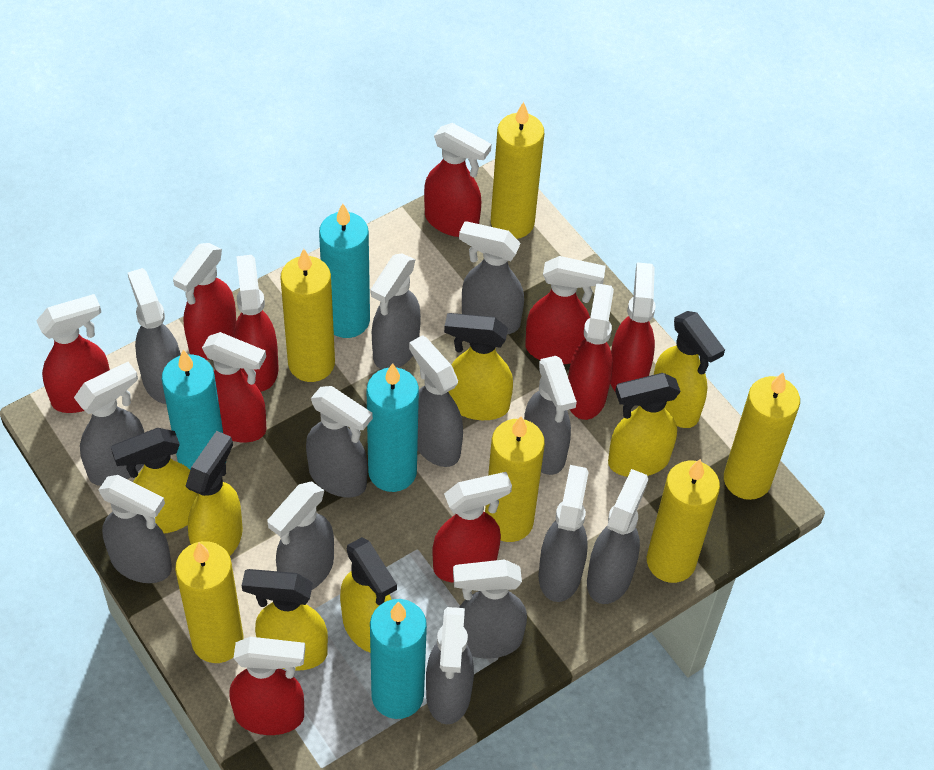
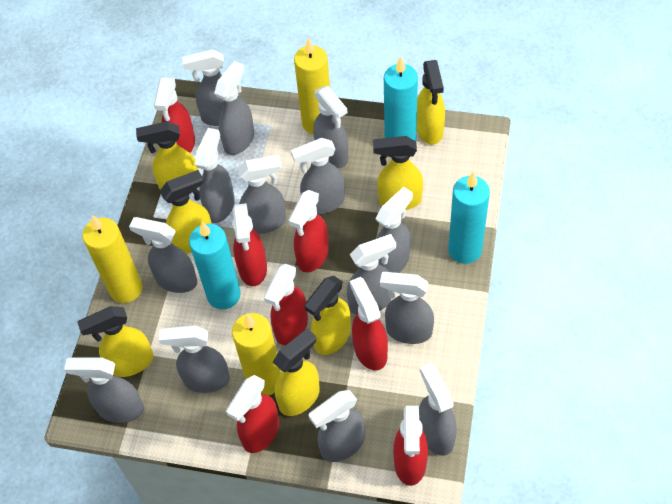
grey spray bottle: 13 -> 14
red spray bottle: 10 -> 7
turquoise candle: 4 -> 3
yellow candle: 6 -> 3

